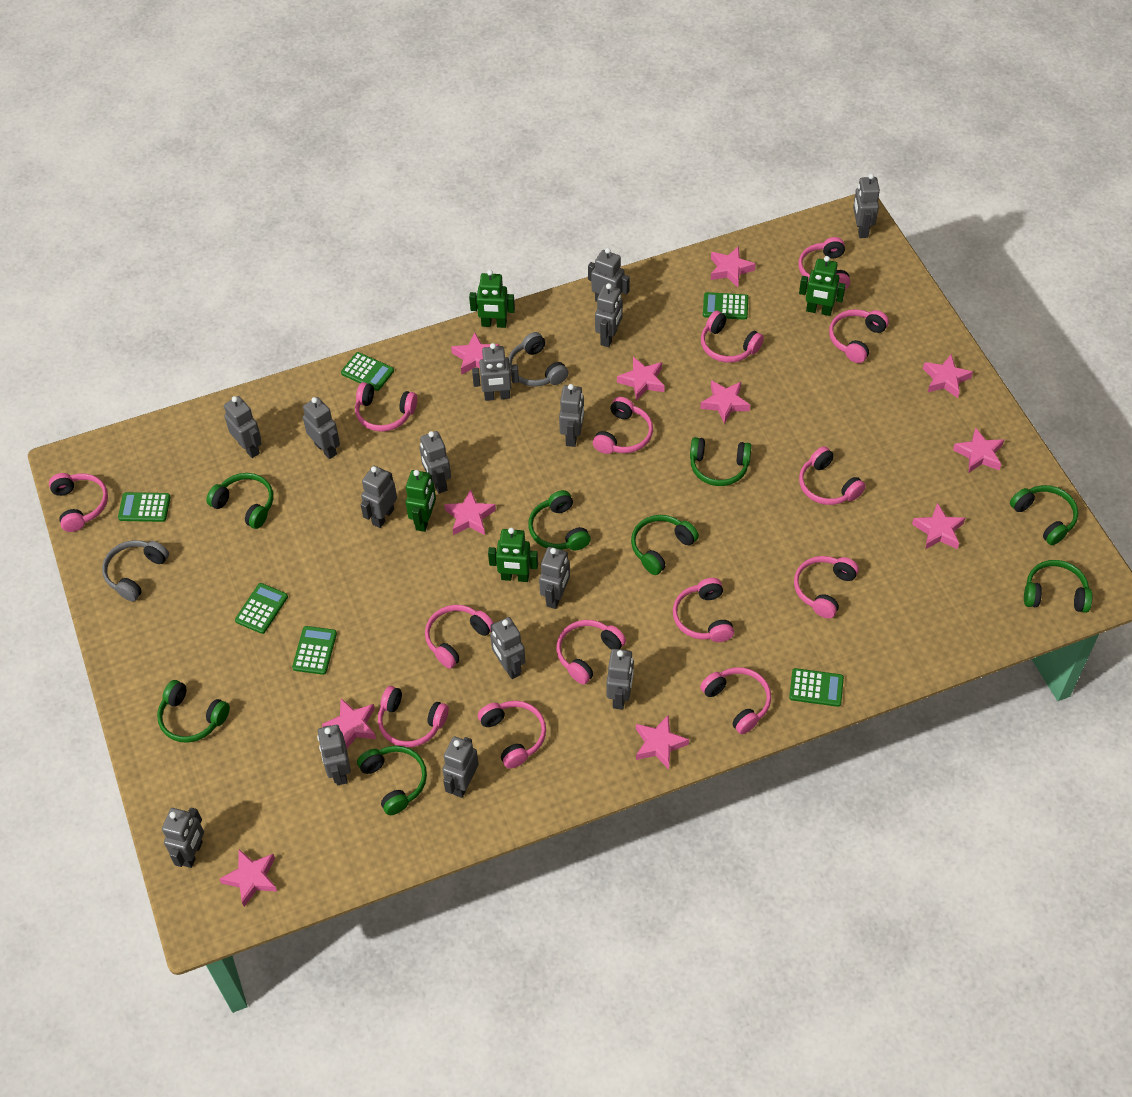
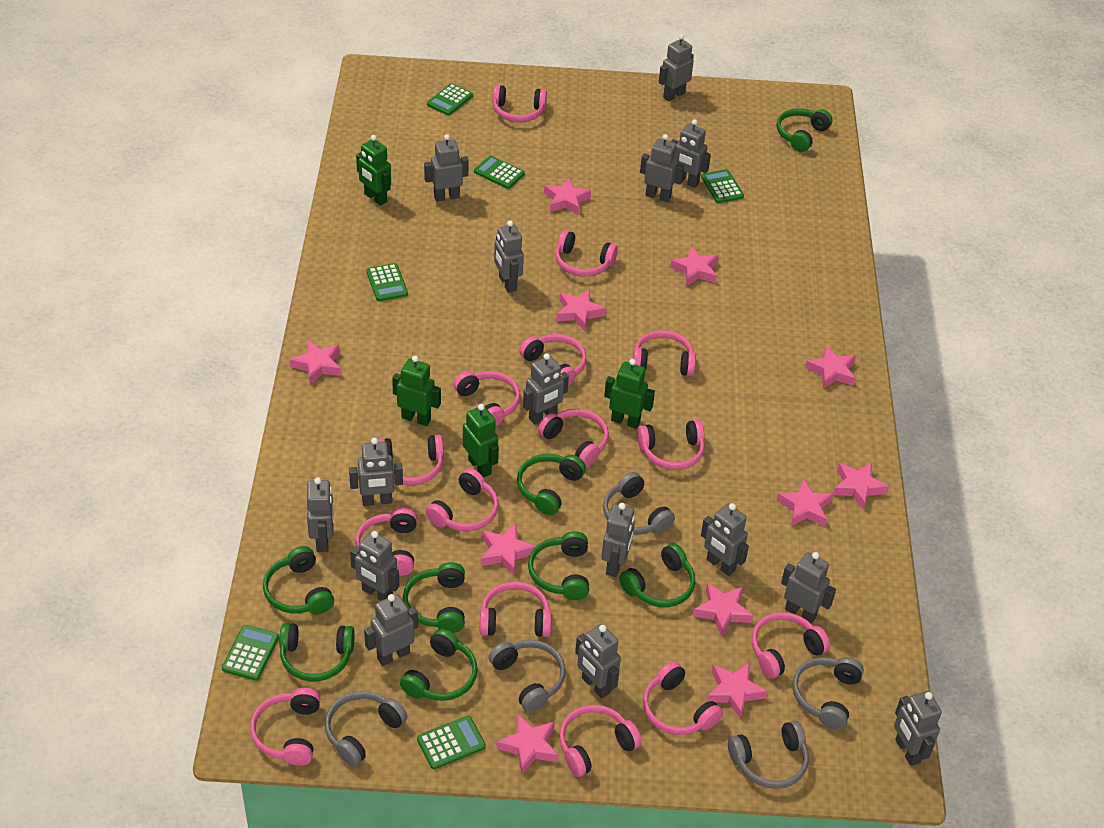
grey headphones: 2 -> 5
pink headphones: 14 -> 15

